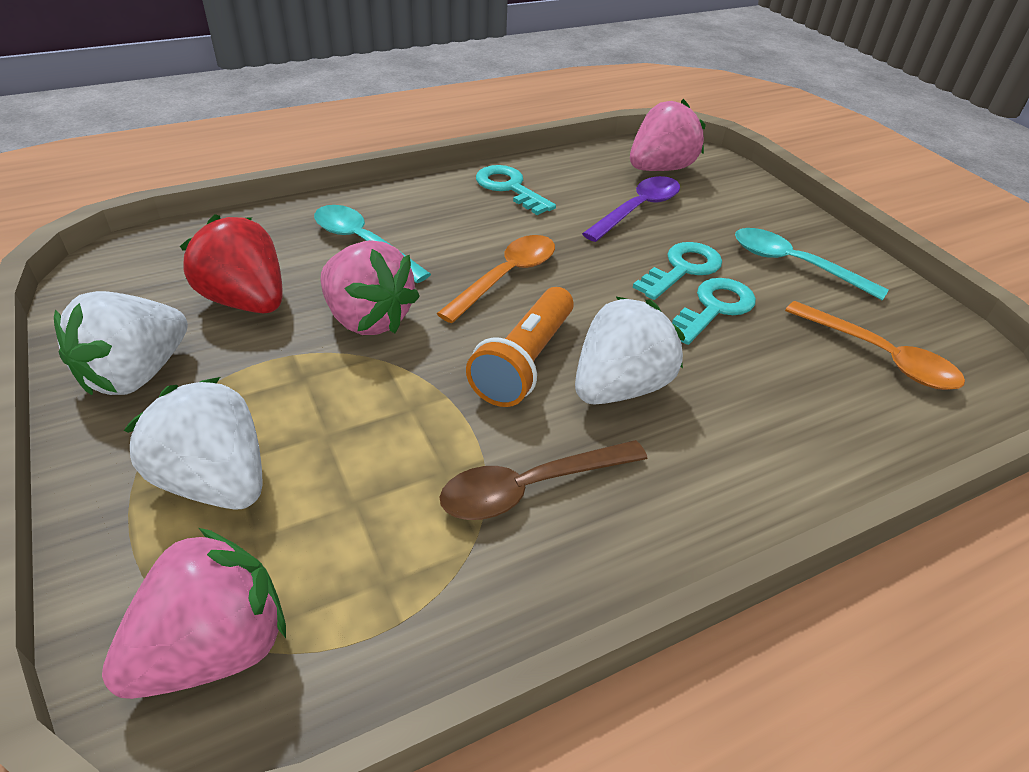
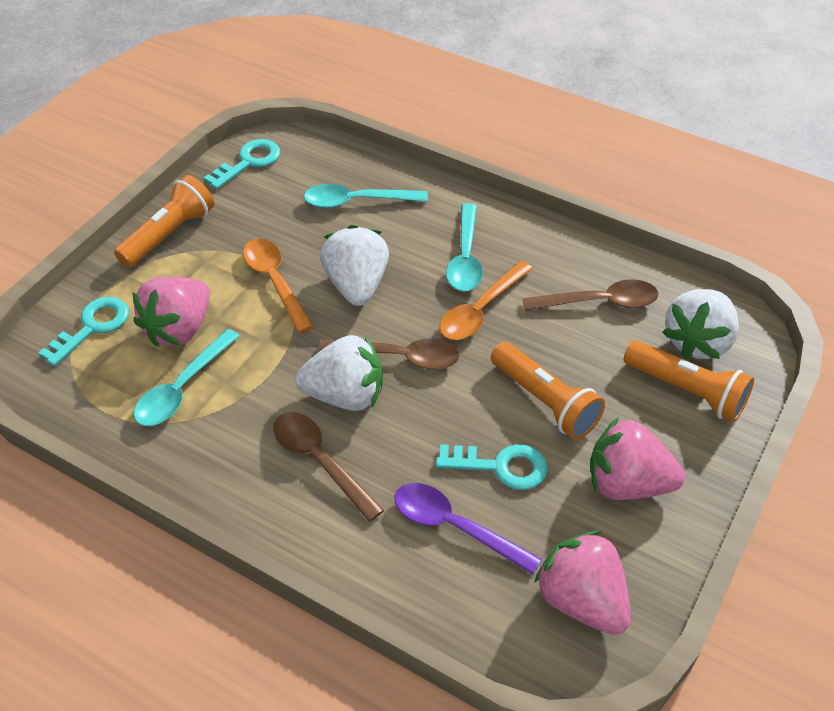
brown spoon: 1 -> 3
orange flashlight: 1 -> 3
red strawberry: 1 -> 0
turquoise spoon: 2 -> 3

